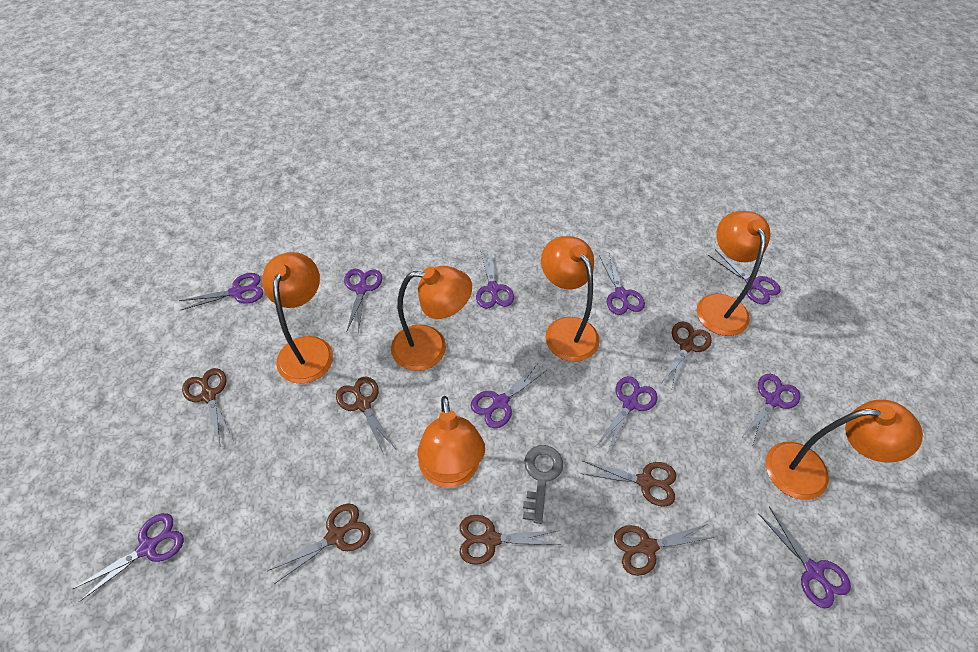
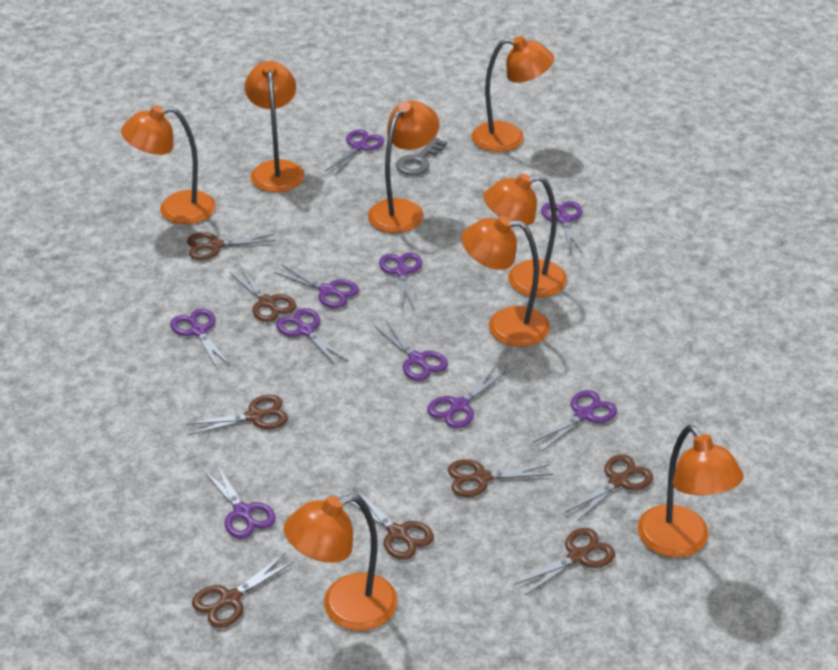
brown scissors: 7 -> 8
orange lamp: 6 -> 8

